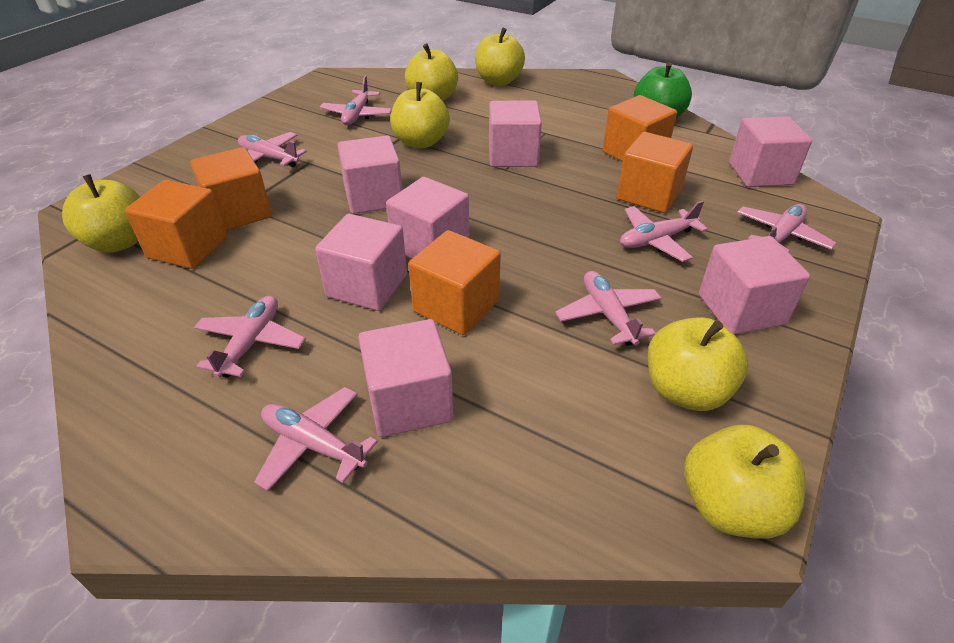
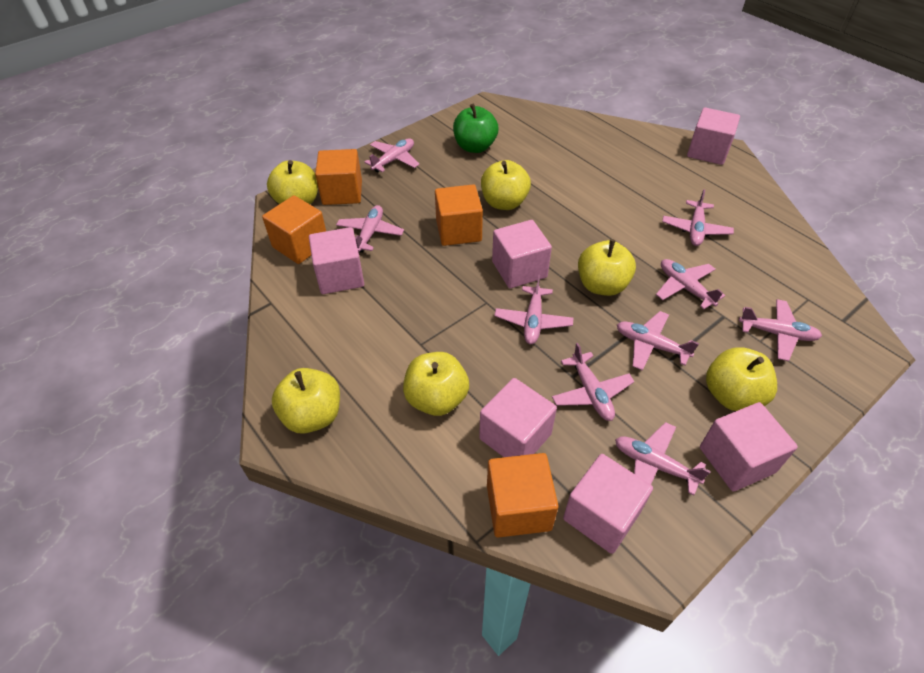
orange cube: 5 -> 4
pink cube: 7 -> 6
pink plane: 7 -> 9

